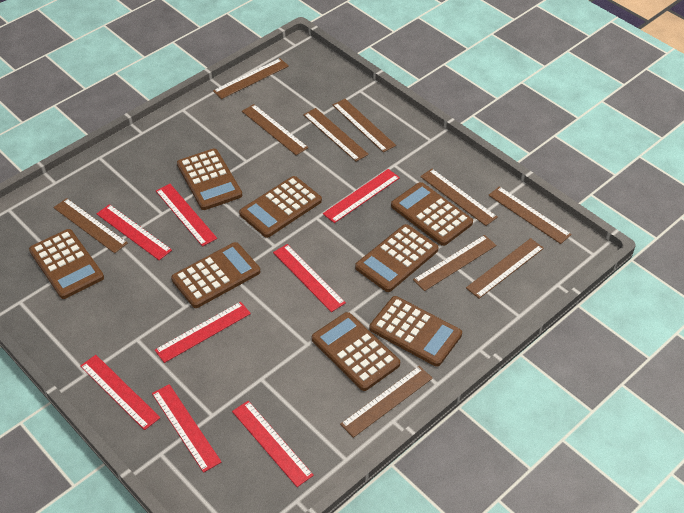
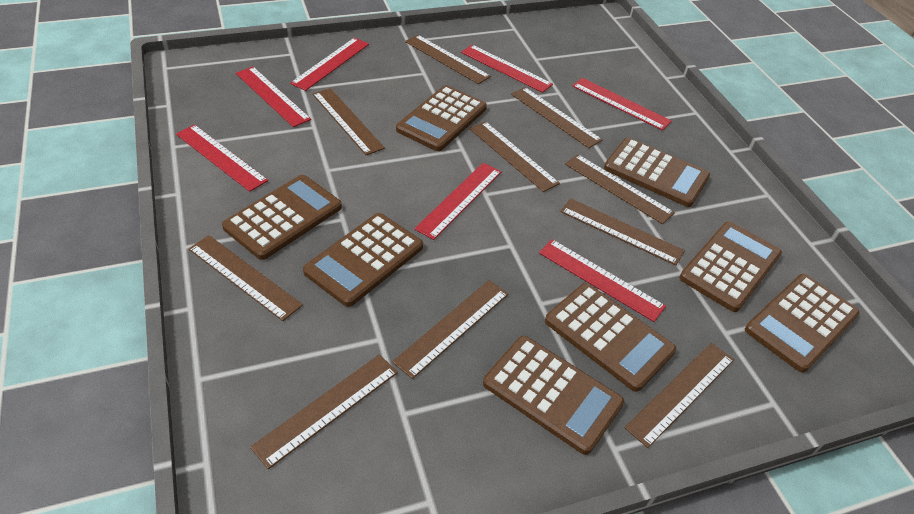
red ruler: 8 -> 7

